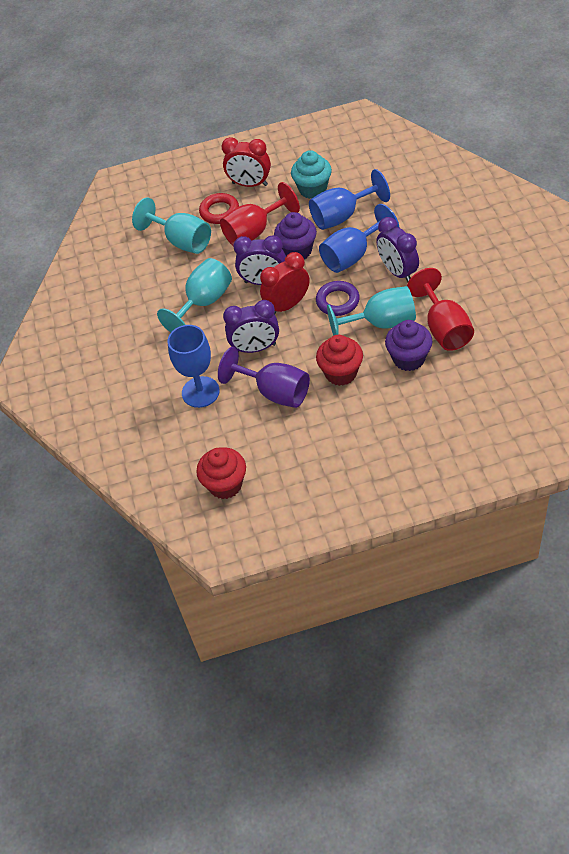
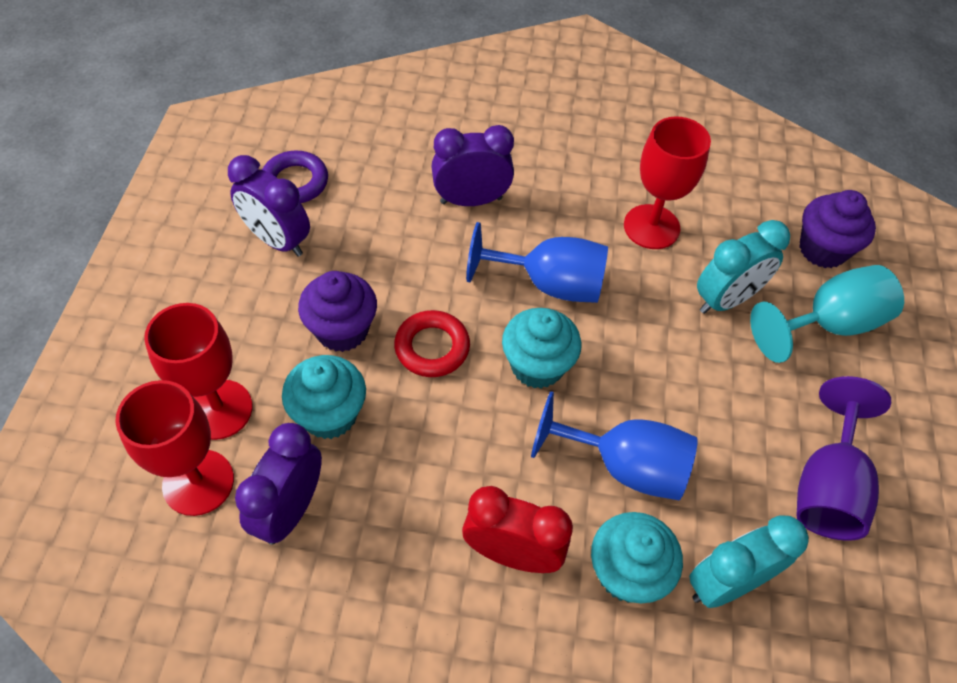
blue goblet: 3 -> 2
red clock: 2 -> 1
red cupcake: 2 -> 0
red goblet: 2 -> 3
turquoise clock: 0 -> 2
turquoise cupcake: 1 -> 3
turquoise goblet: 3 -> 1

